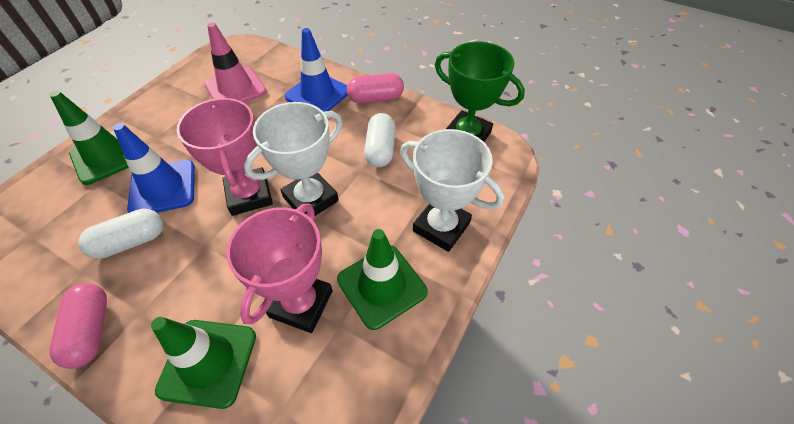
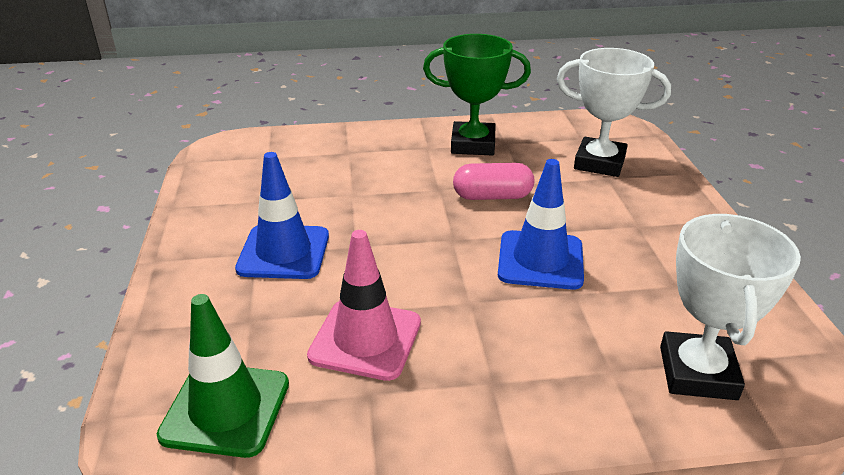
green traffic cone: 3 -> 1
pink capsule: 2 -> 1
pink trophy: 2 -> 0
white capsule: 2 -> 0

